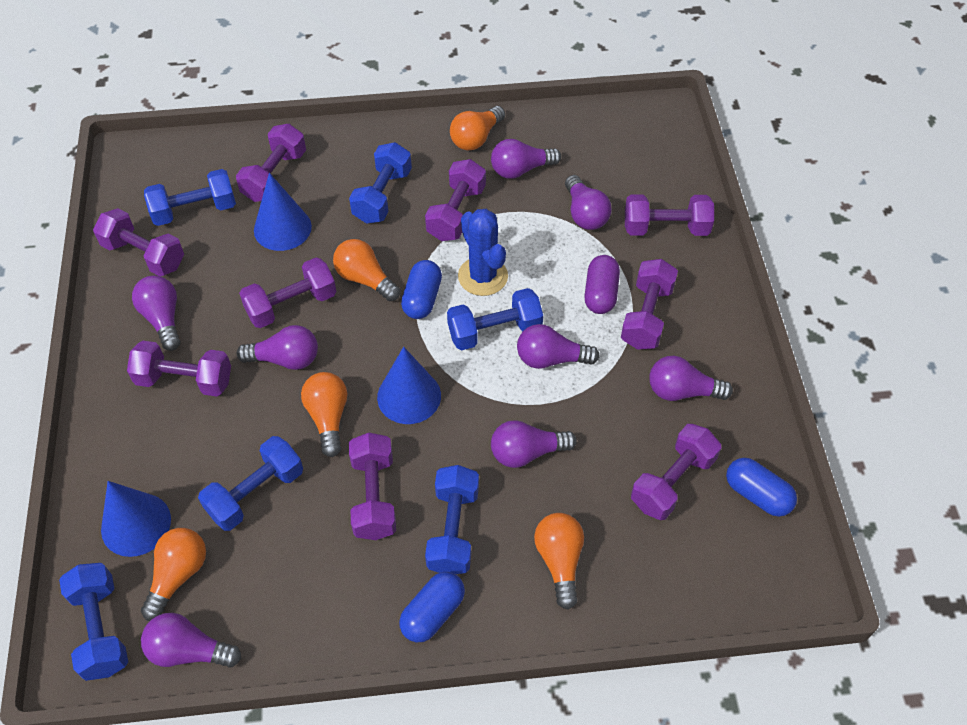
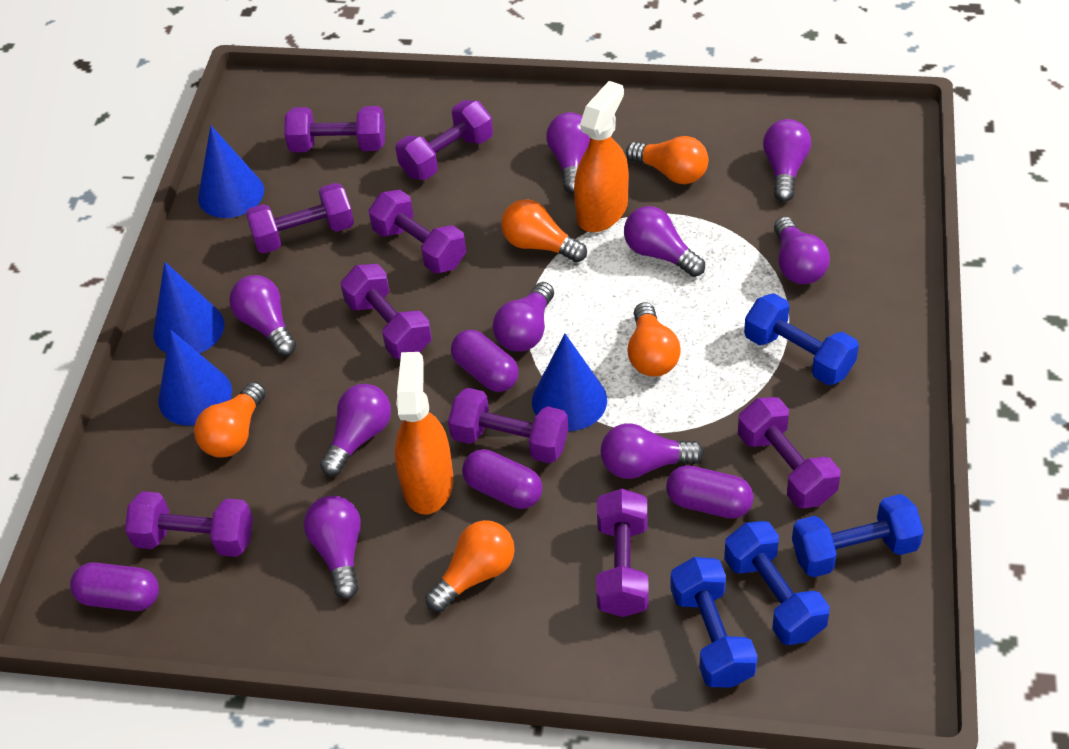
blue cactus: 1 -> 0
blue capsule: 3 -> 0
blue cone: 3 -> 4
blue dumbbell: 6 -> 4
orange spray bottle: 0 -> 2
purple capsule: 1 -> 4
purple light bulb: 8 -> 9

